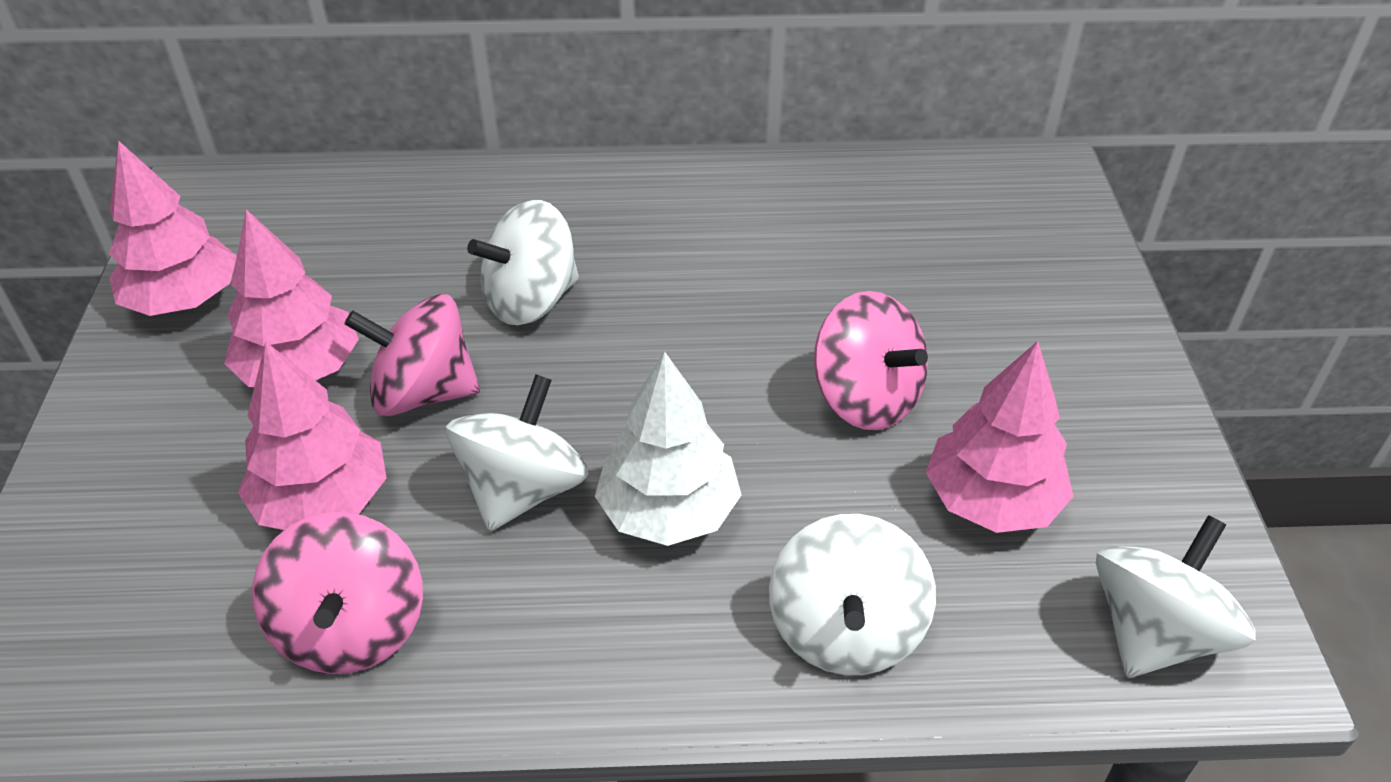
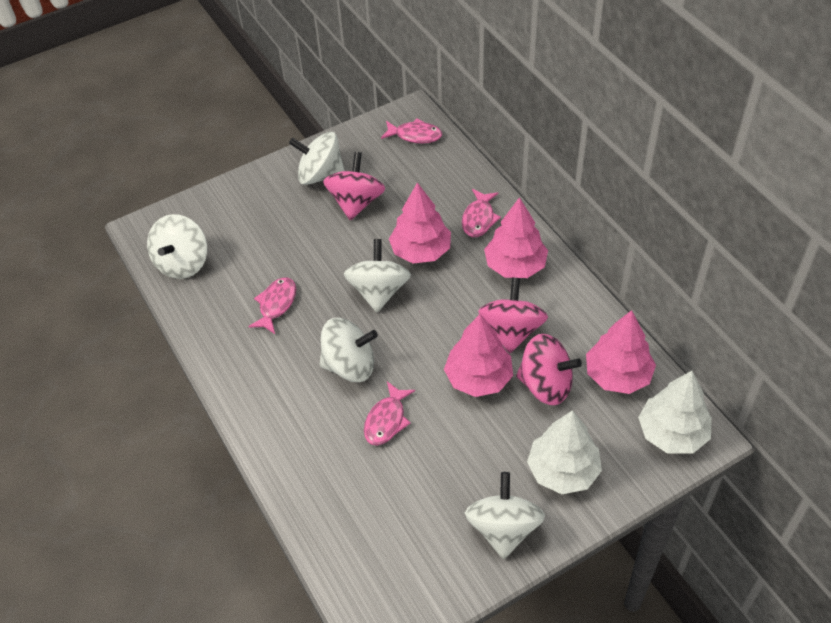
pink fish: 0 -> 4
white spinning top: 4 -> 5
white tree: 1 -> 2

